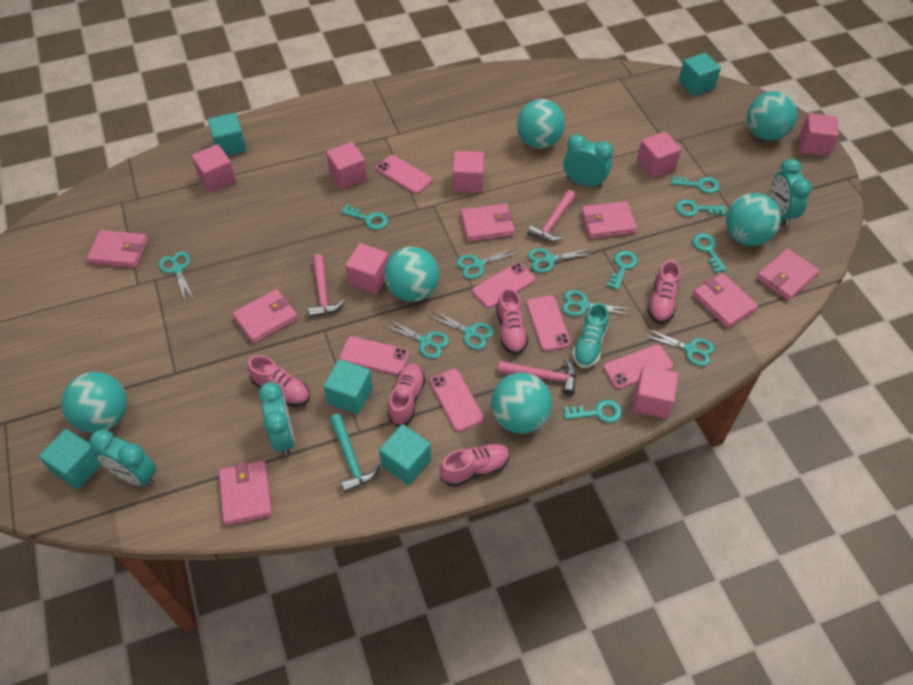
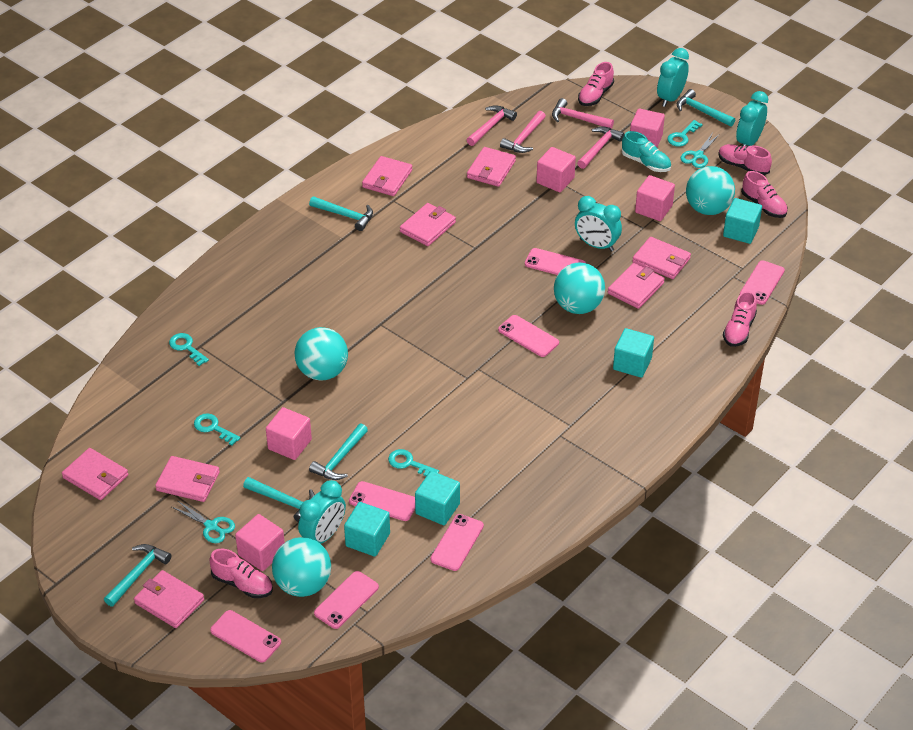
pink cube: 7 -> 5
pink hammer: 3 -> 4
pink phone: 6 -> 7
pink wallet: 7 -> 8
turquoise ball: 6 -> 4
turquoise cube: 5 -> 4
turquoise hammer: 1 -> 5
turquoise key: 6 -> 4
turquoise scissors: 7 -> 2

